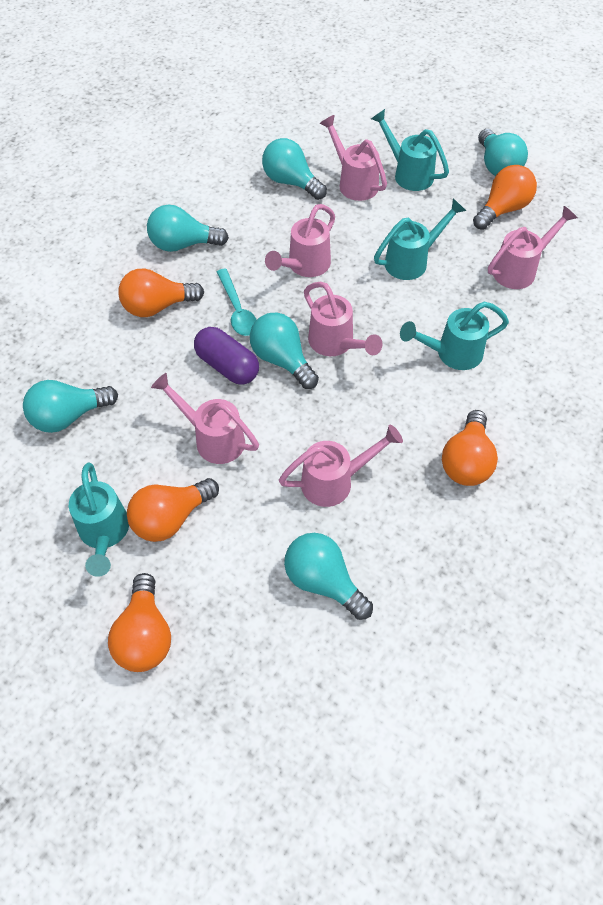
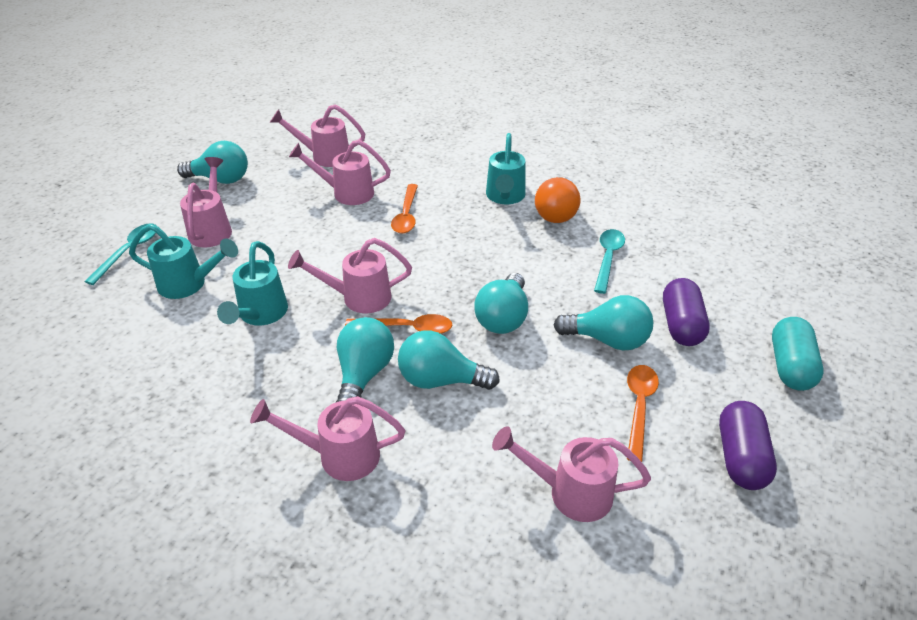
orange light bulb: 5 -> 1
orange spoon: 0 -> 3
purple capsule: 1 -> 2
turquoise capsule: 0 -> 1
turquoise light bulb: 6 -> 5
turquoise spoon: 1 -> 2
turquoise watering can: 4 -> 3

